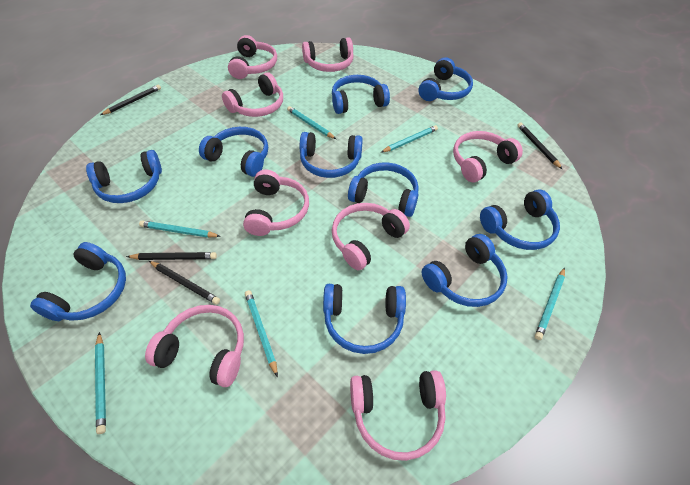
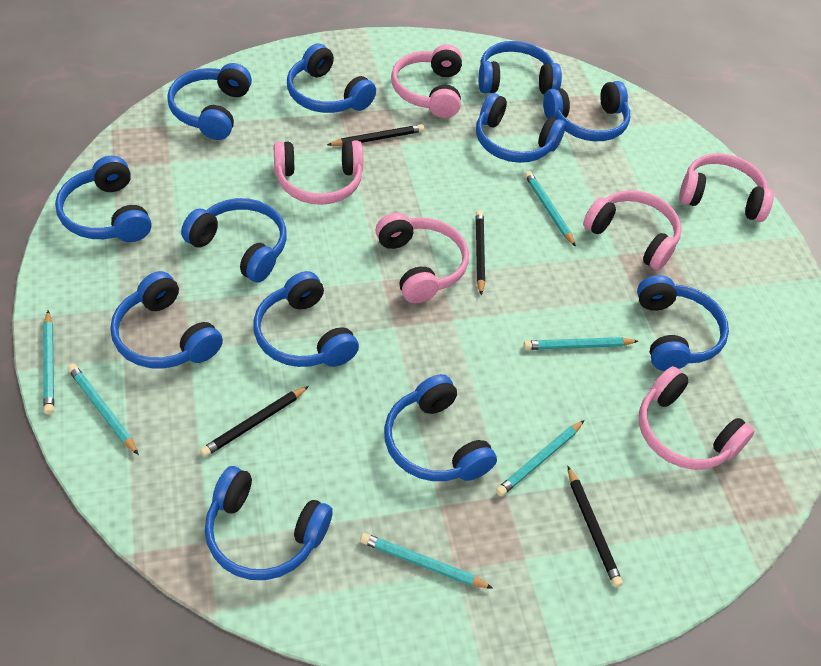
blue headphones: 10 -> 12
pink headphones: 8 -> 6

